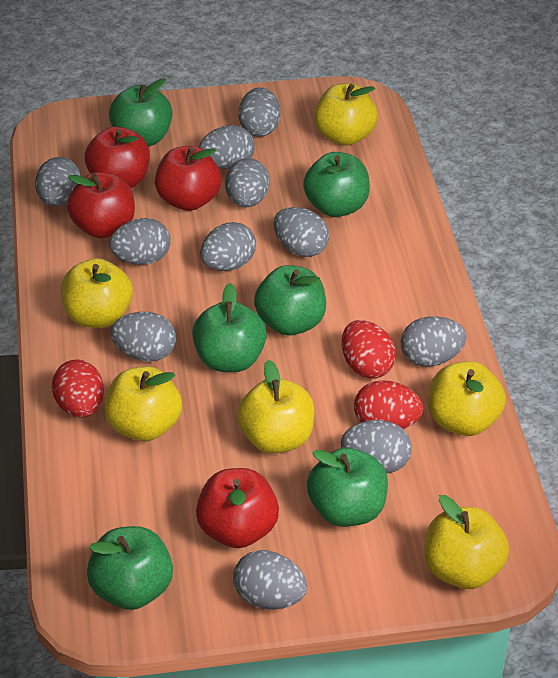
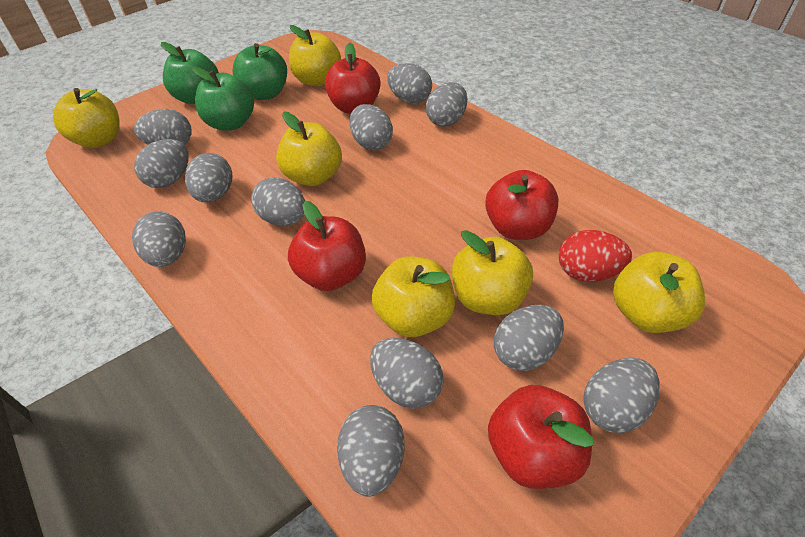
green apple: 6 -> 3
grey egg: 11 -> 12
red egg: 3 -> 1

